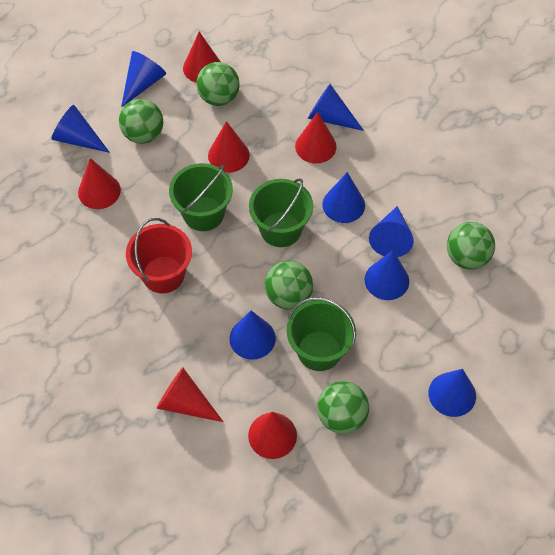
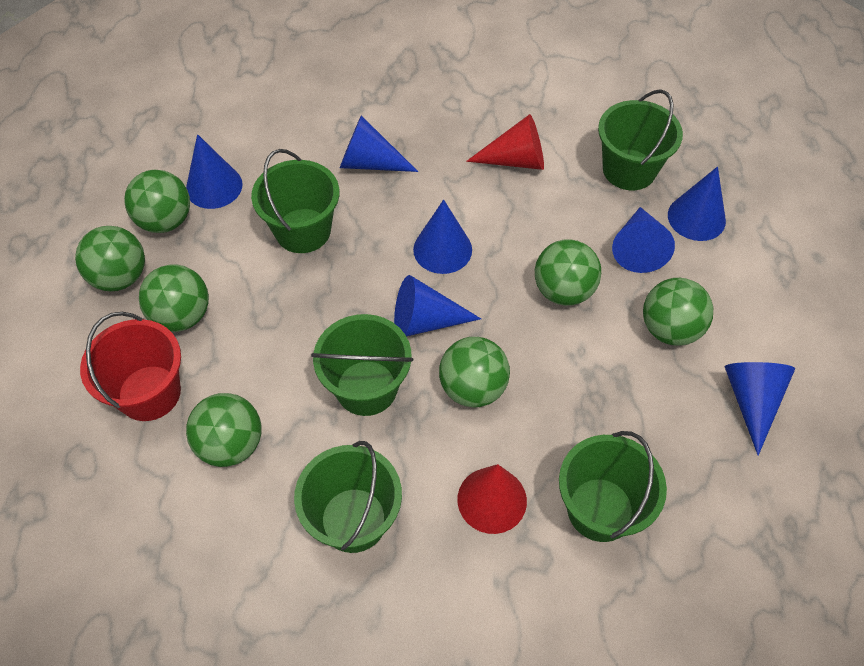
blue cone: 8 -> 7
green ball: 5 -> 7
green bucket: 3 -> 5
red cone: 6 -> 2

